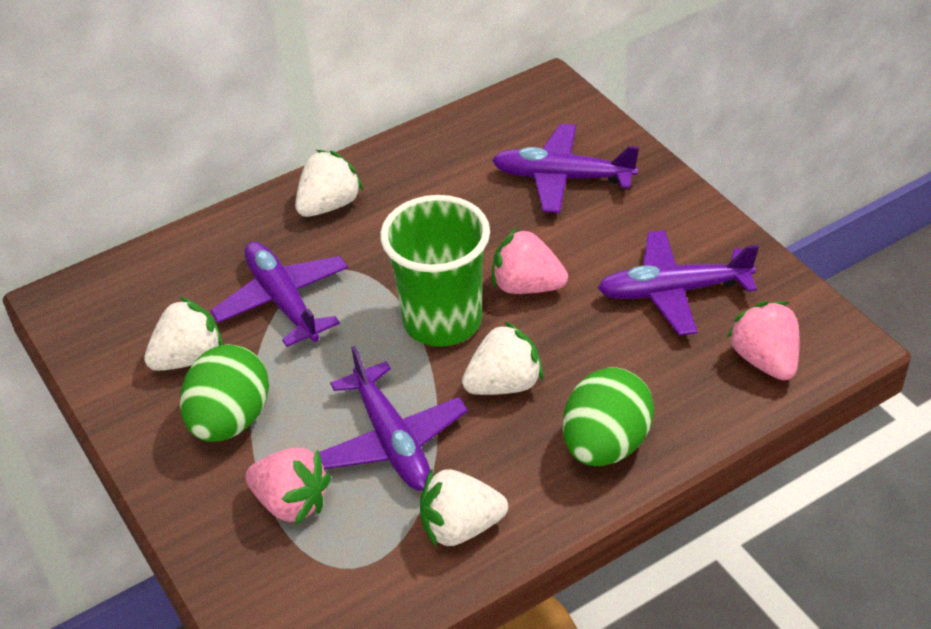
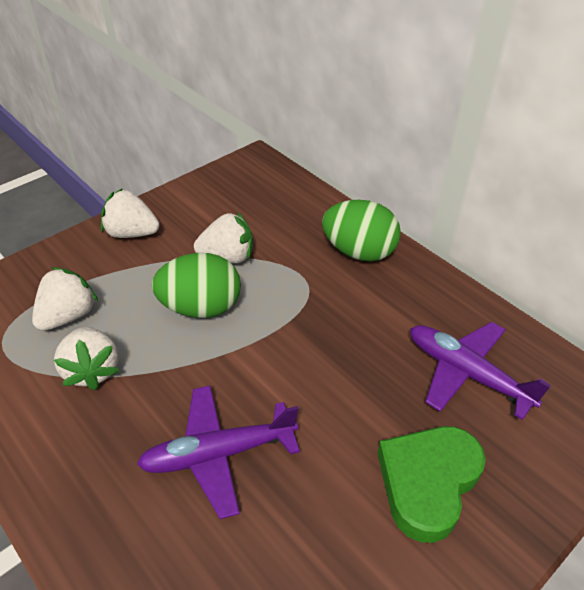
green cup: 1 -> 0
green heart: 0 -> 1
pink strawberry: 3 -> 0
purple plane: 4 -> 2

